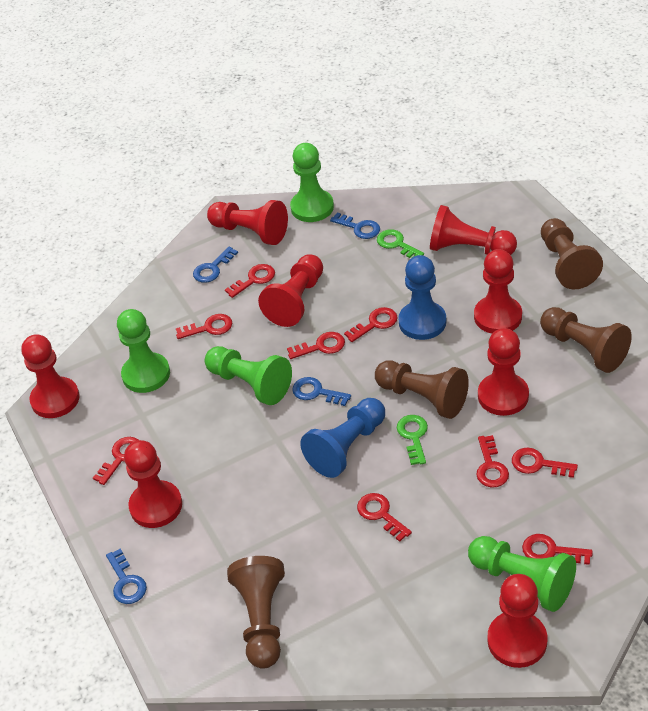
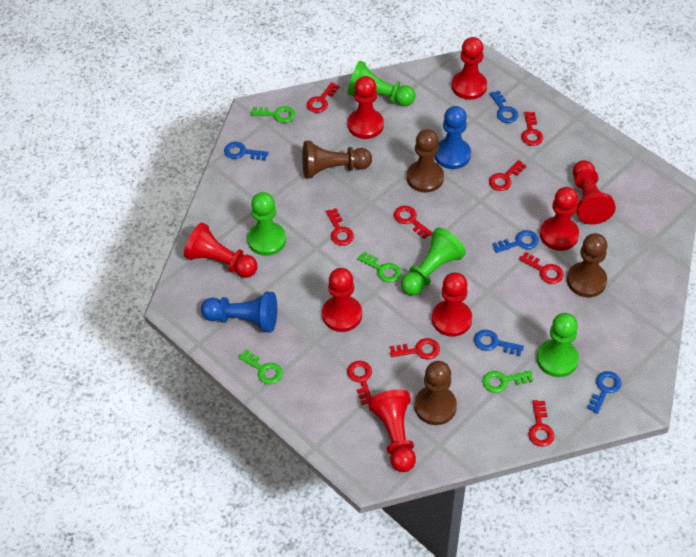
blue key: 4 -> 5
green key: 2 -> 4

